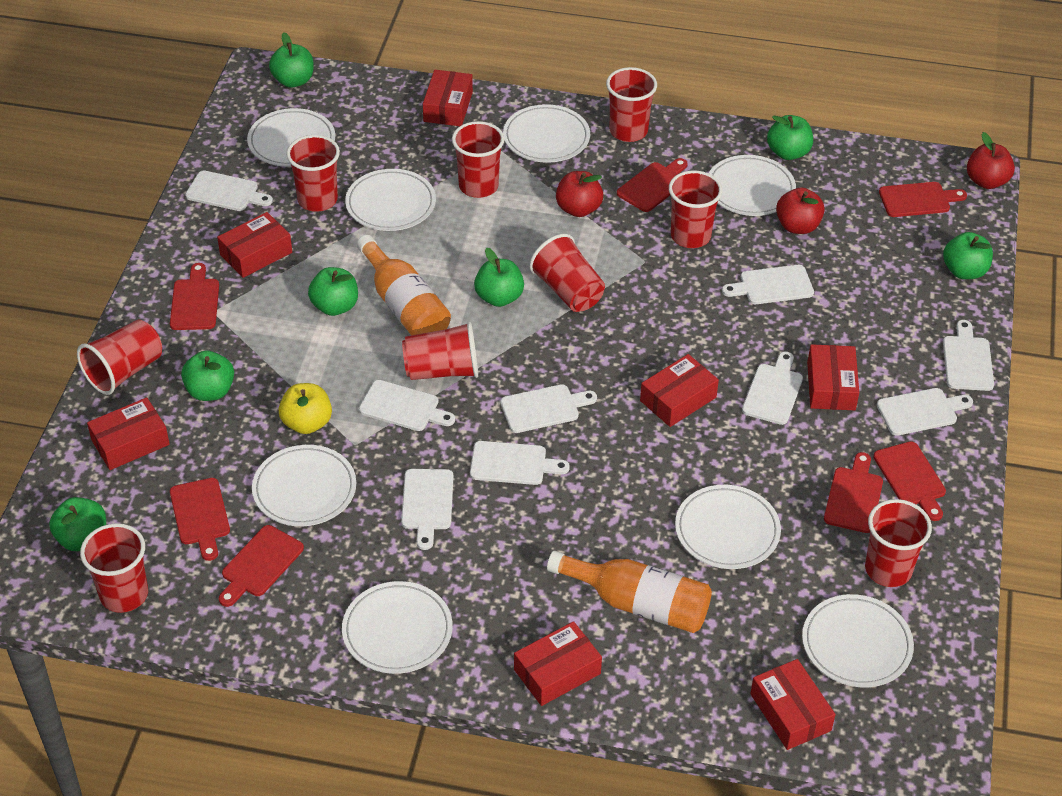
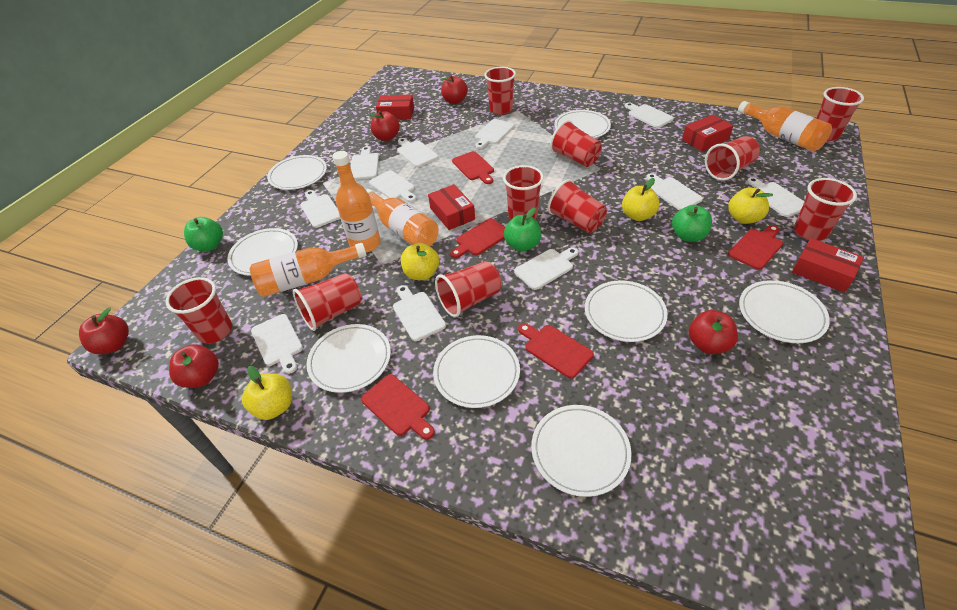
green apple: 7 -> 3
orange bottle: 2 -> 4
red apple: 3 -> 5
red box: 7 -> 4
red cup: 9 -> 10
red cutting board: 7 -> 5
white cutting board: 9 -> 11
yellow apple: 1 -> 4

